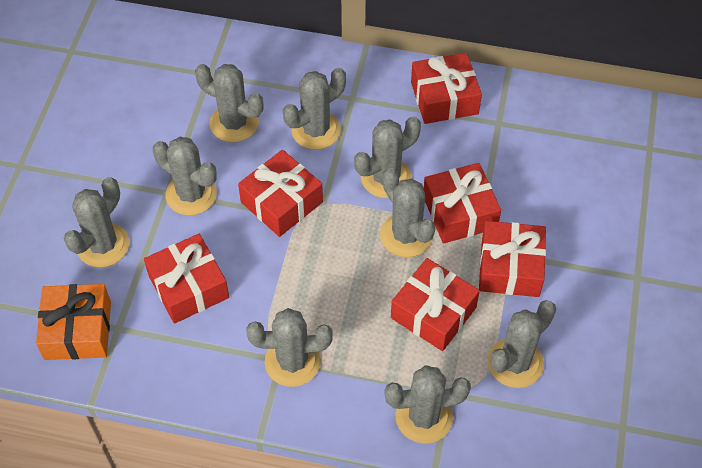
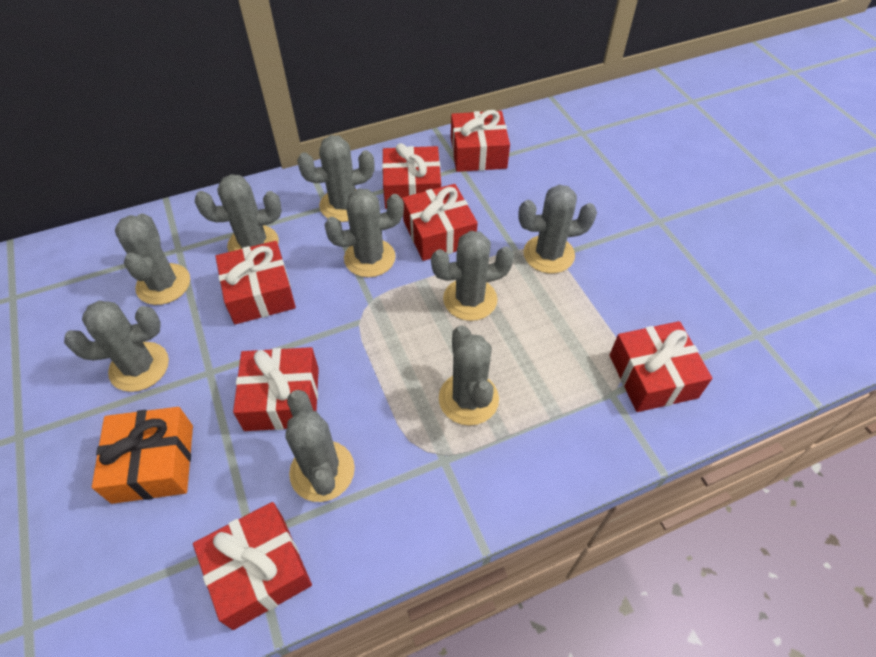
red gift: 6 -> 7

